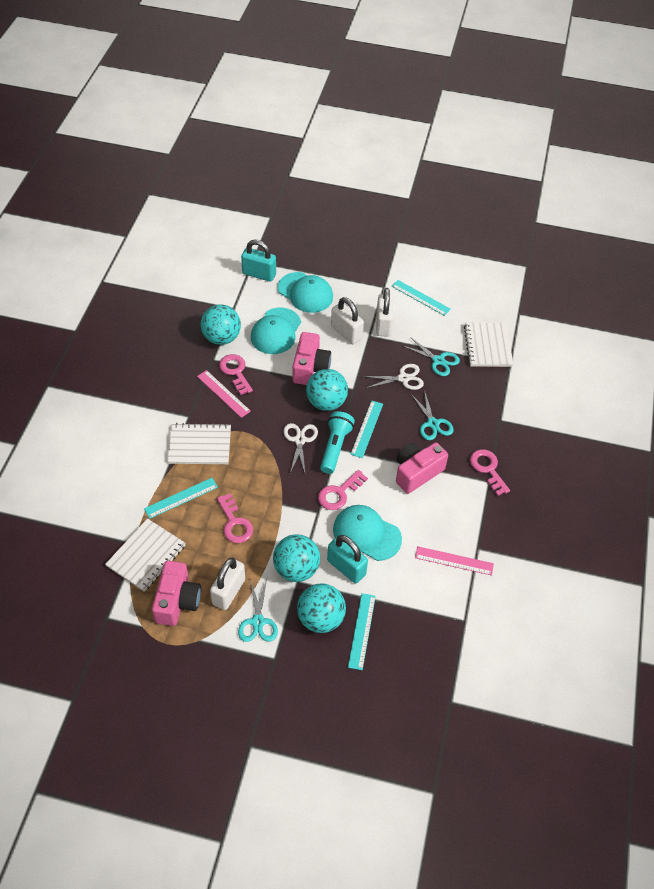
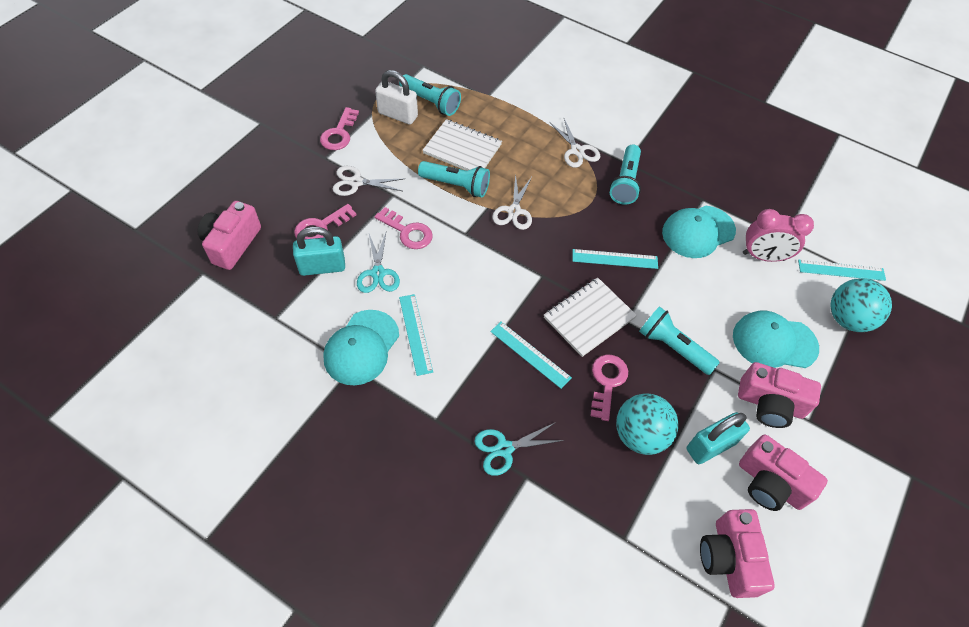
pink camera: 3 -> 4
pink clock: 0 -> 1
pink ruler: 2 -> 0
turquoise ball: 4 -> 2
turquoise flashlight: 1 -> 4
turquoise scissors: 3 -> 2
white notebook: 3 -> 2
white padlock: 3 -> 1
white scissors: 2 -> 3

